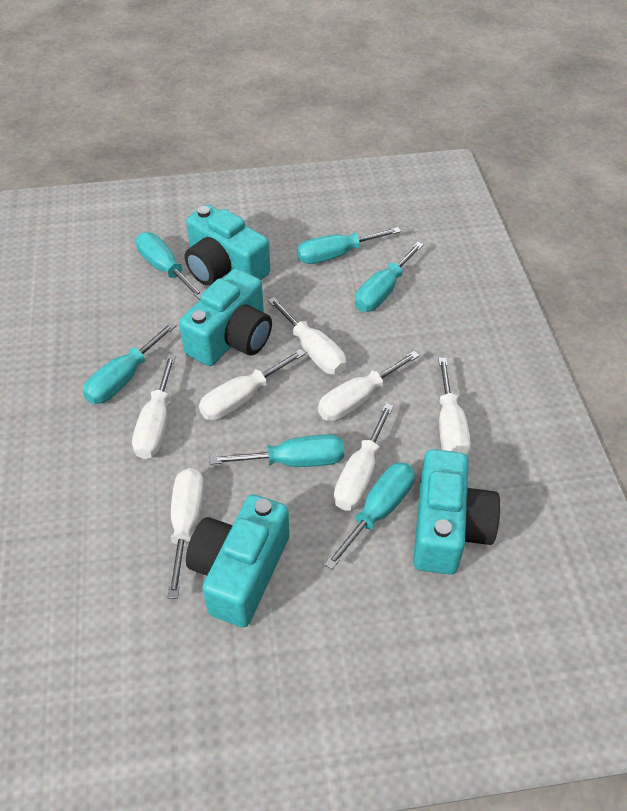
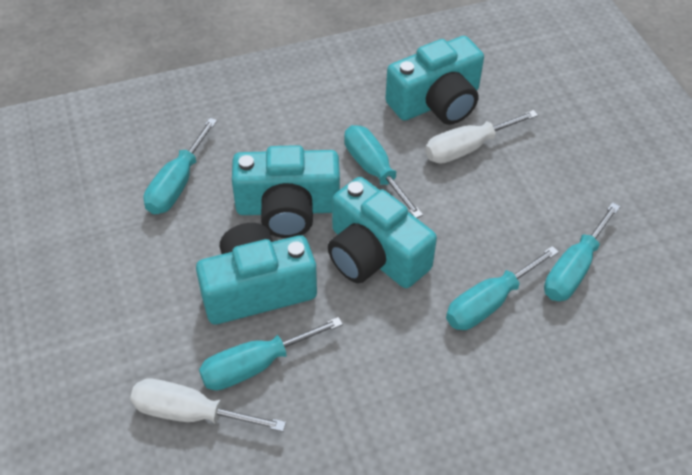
turquoise screwdriver: 6 -> 5
white screwdriver: 7 -> 2

